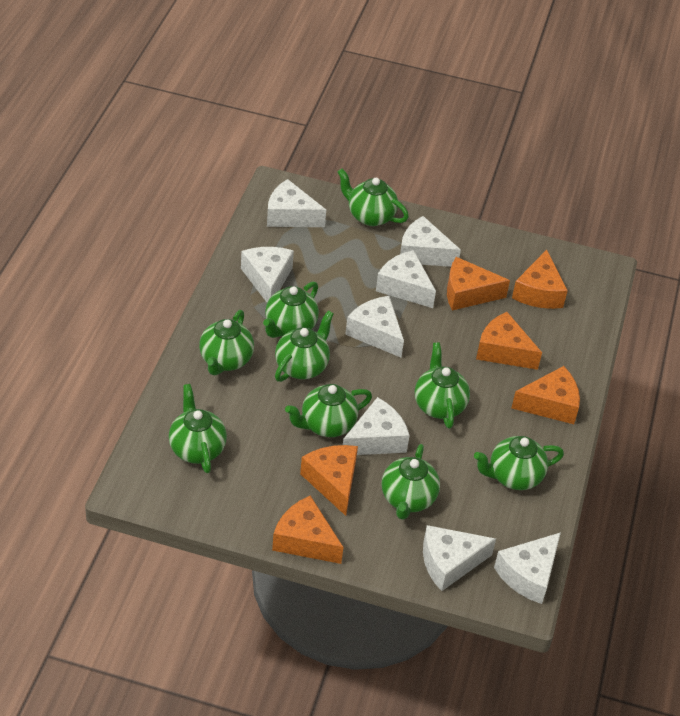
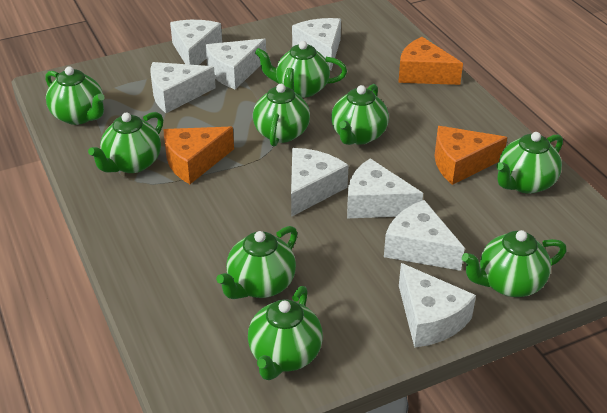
orange cheese: 6 -> 3

